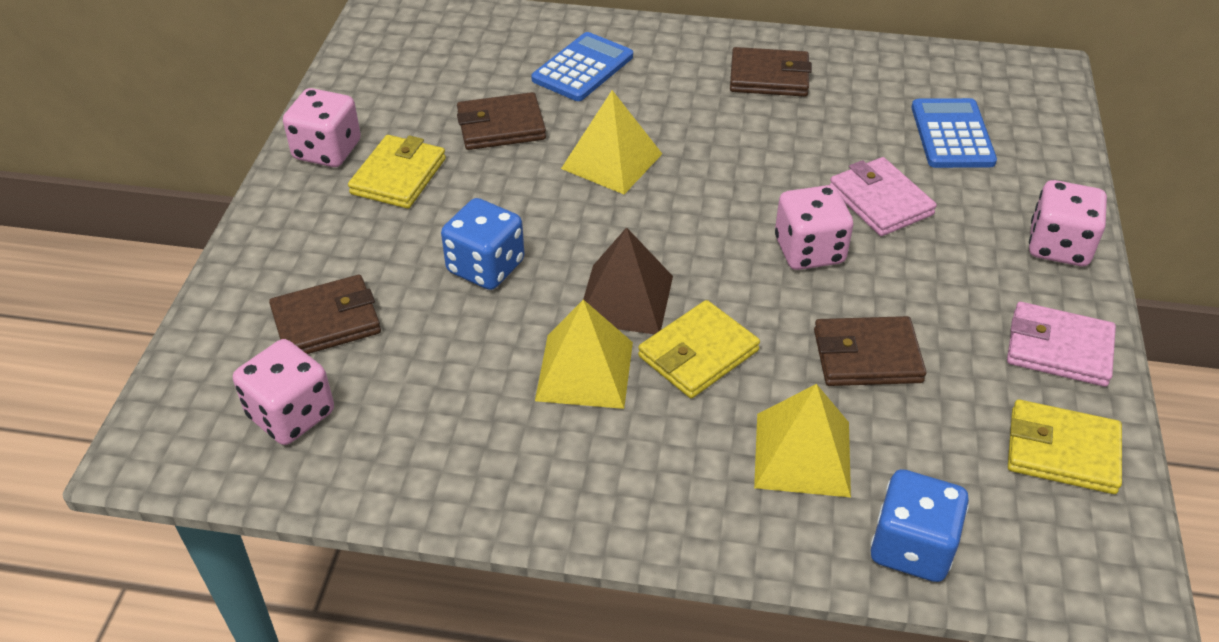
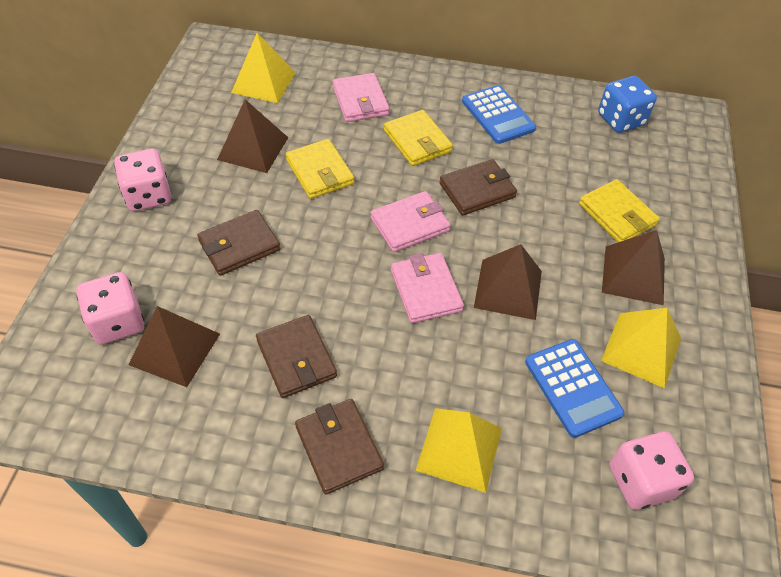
blue dice: 2 -> 1
brown pyramid: 1 -> 4
pink dice: 4 -> 3
pink wallet: 2 -> 3

